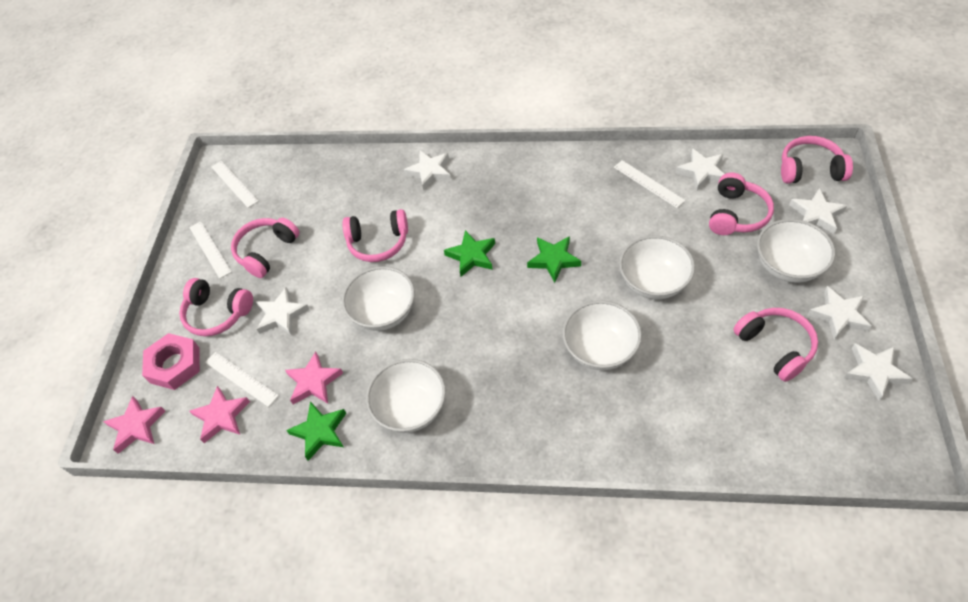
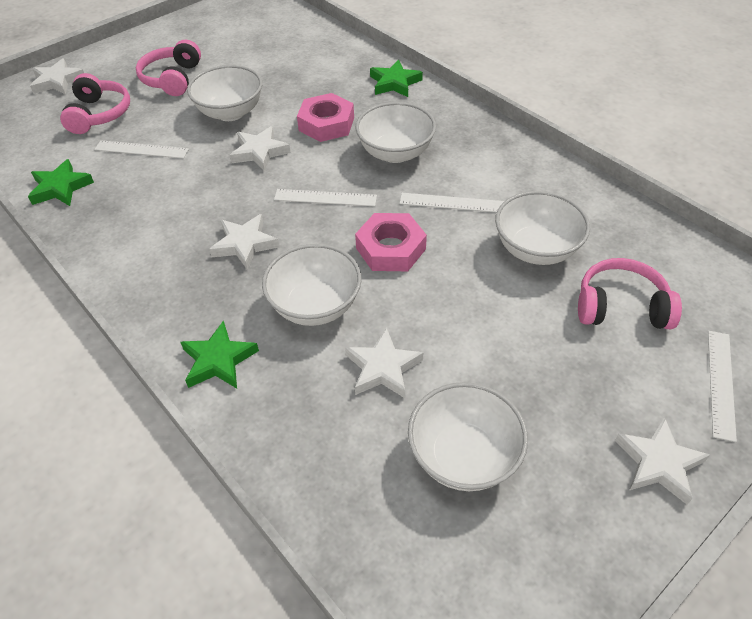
pink headphones: 6 -> 3
pink nut: 1 -> 2
pink star: 3 -> 0
white star: 6 -> 5

